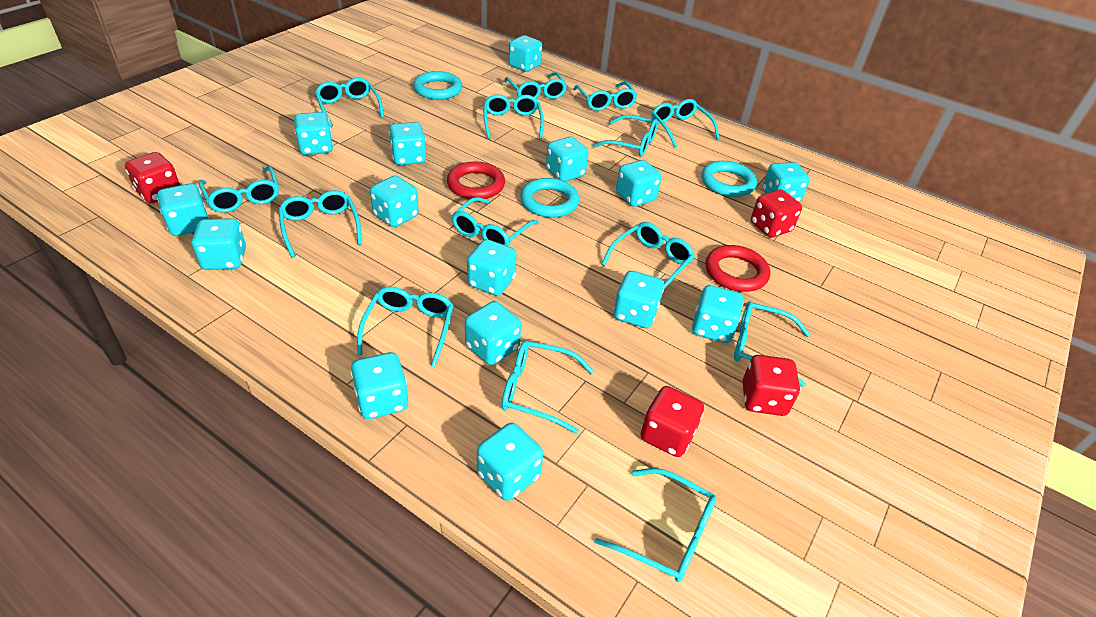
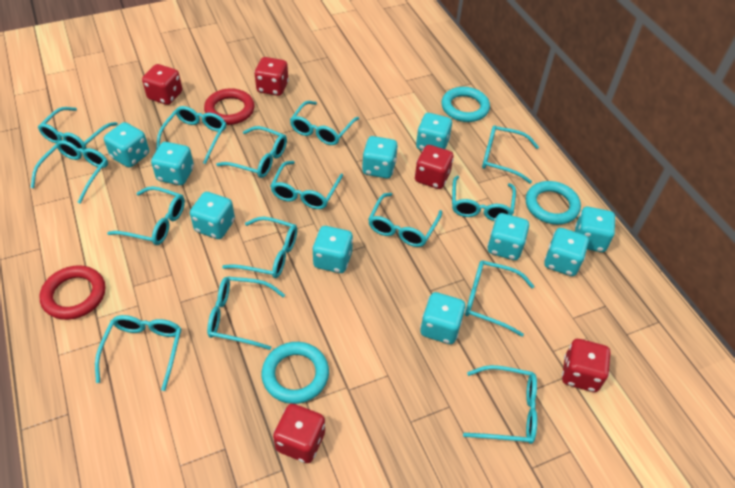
red dice: 4 -> 5
turquoise dice: 15 -> 10
turquoise glasses: 14 -> 15

